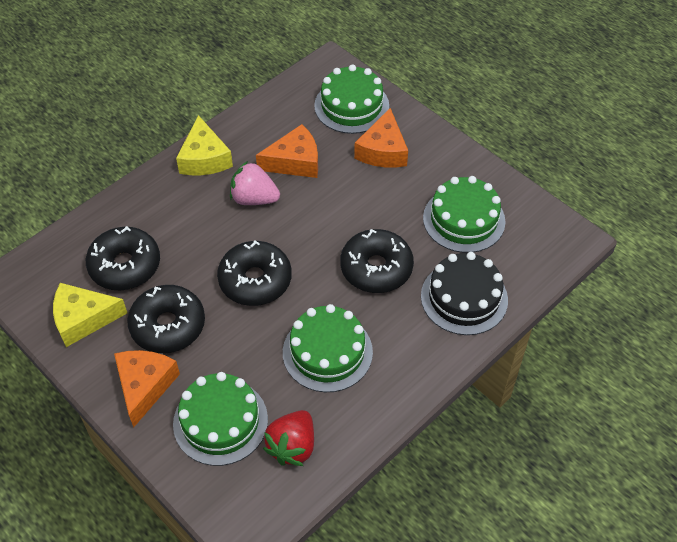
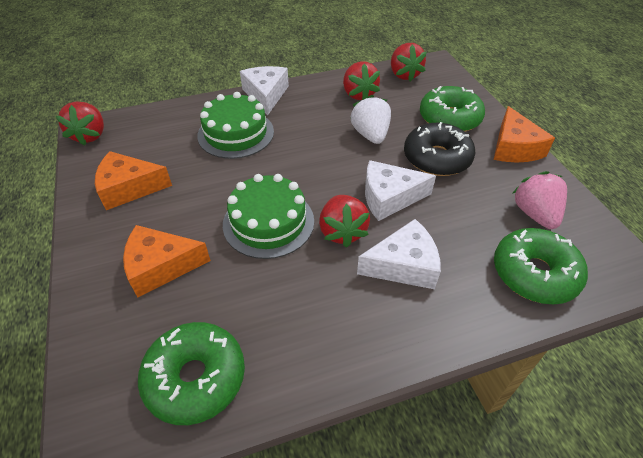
black cake: 1 -> 0
black donut: 4 -> 1
green cake: 4 -> 2
green donut: 0 -> 3
red strawberry: 1 -> 4
white cheese: 0 -> 3
white strawberry: 0 -> 1
yellow cheese: 2 -> 0

